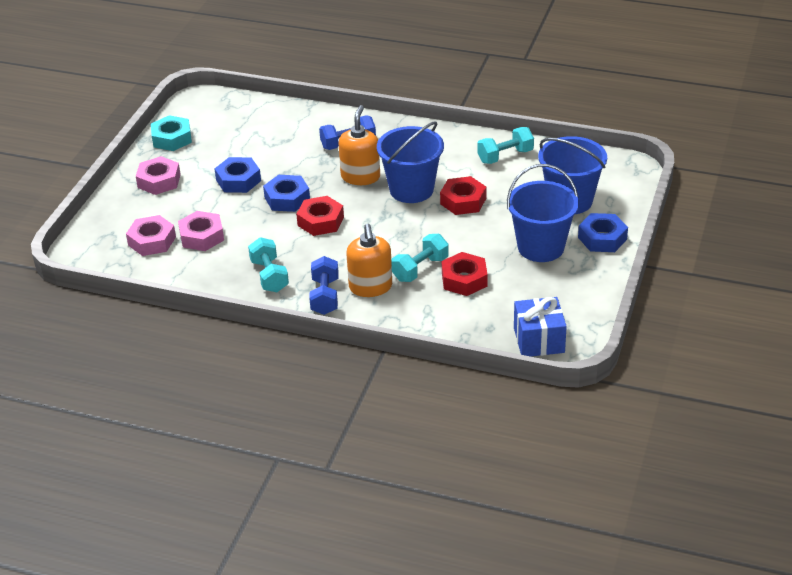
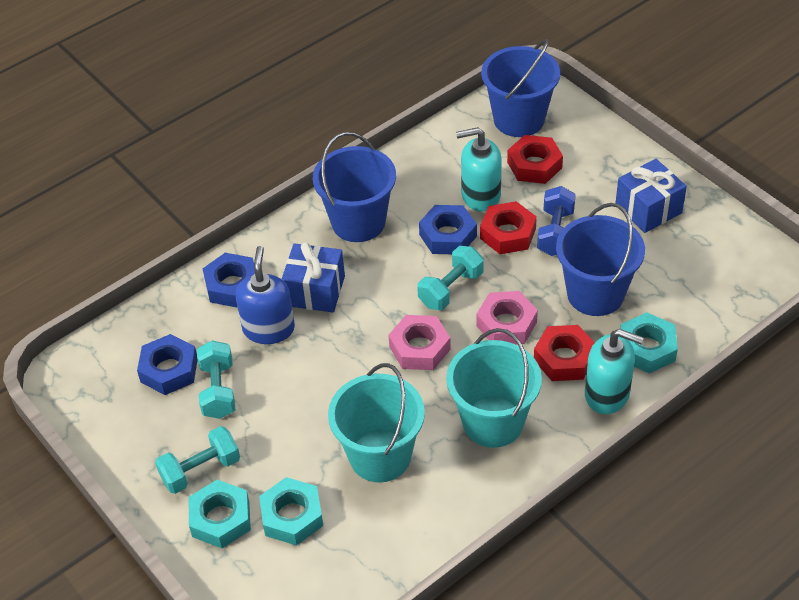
blue dumbbell: 2 -> 1
blue gift: 1 -> 2
blue soap dispenser: 0 -> 1
orange soap dispenser: 2 -> 0
pink nut: 3 -> 2
turquoise bucket: 0 -> 2
turquoise nut: 1 -> 3
turquoise soap dispenser: 0 -> 2

